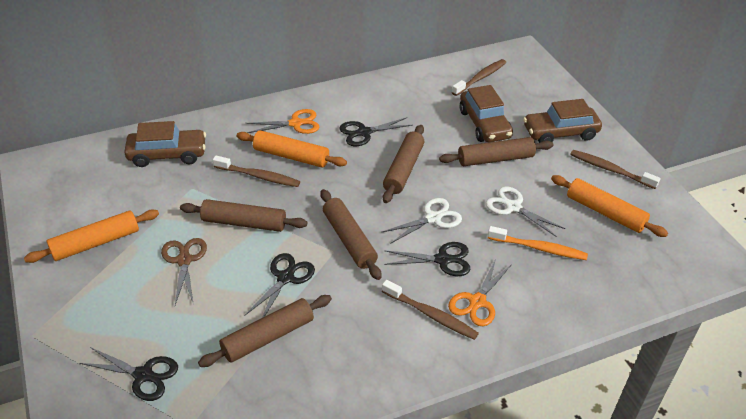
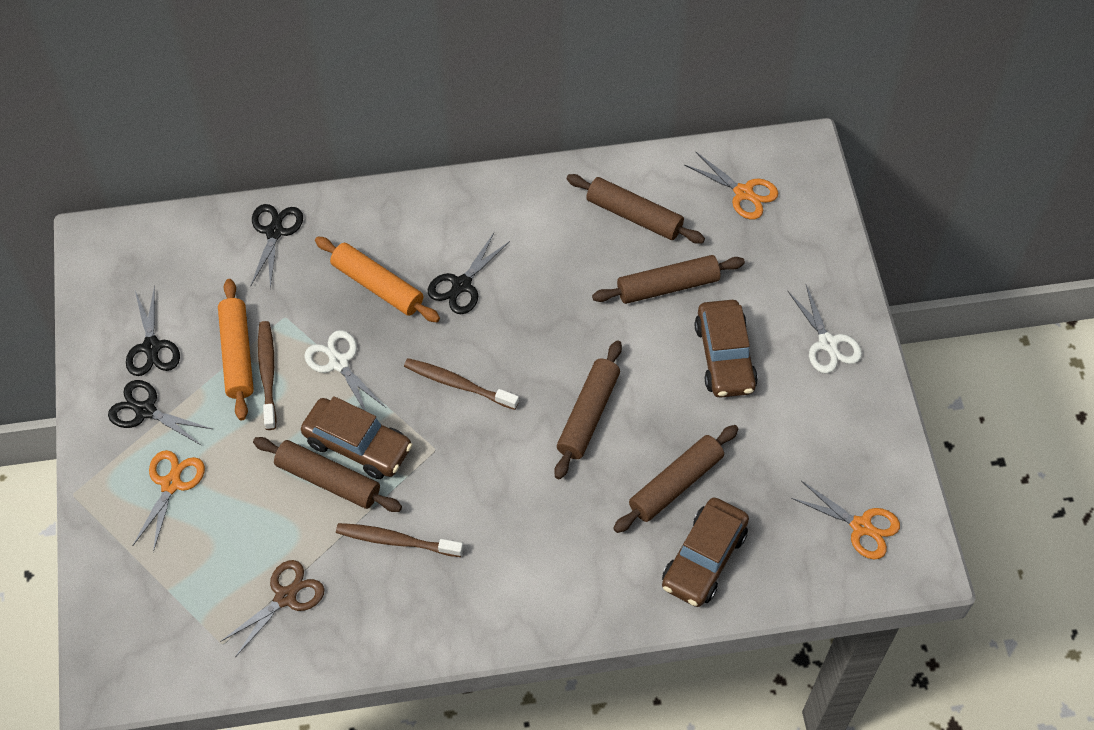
brown toothbrush: 4 -> 3
orange rolling pin: 3 -> 2
orange scissors: 2 -> 3
orange toothbrush: 1 -> 0

